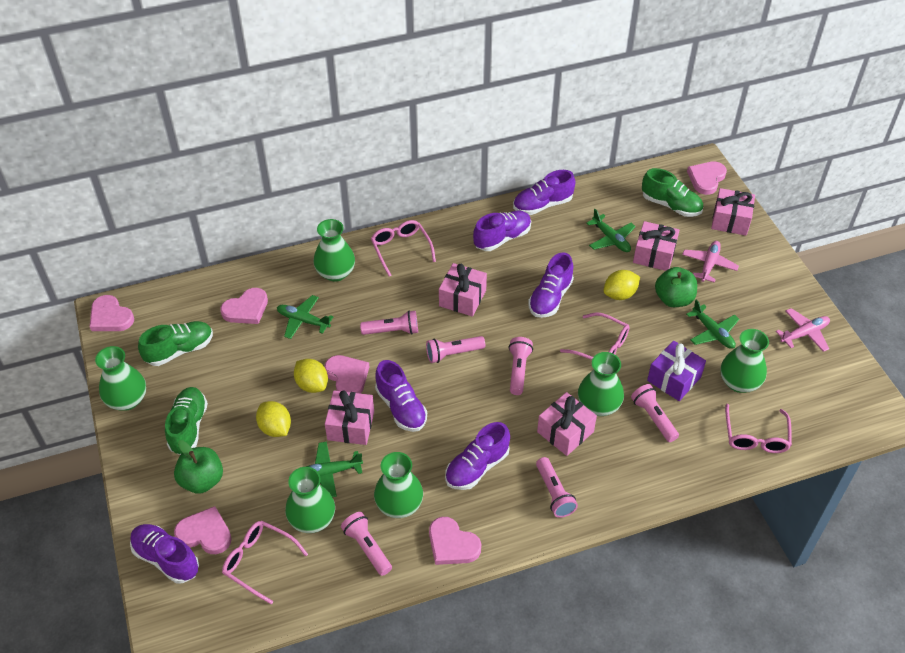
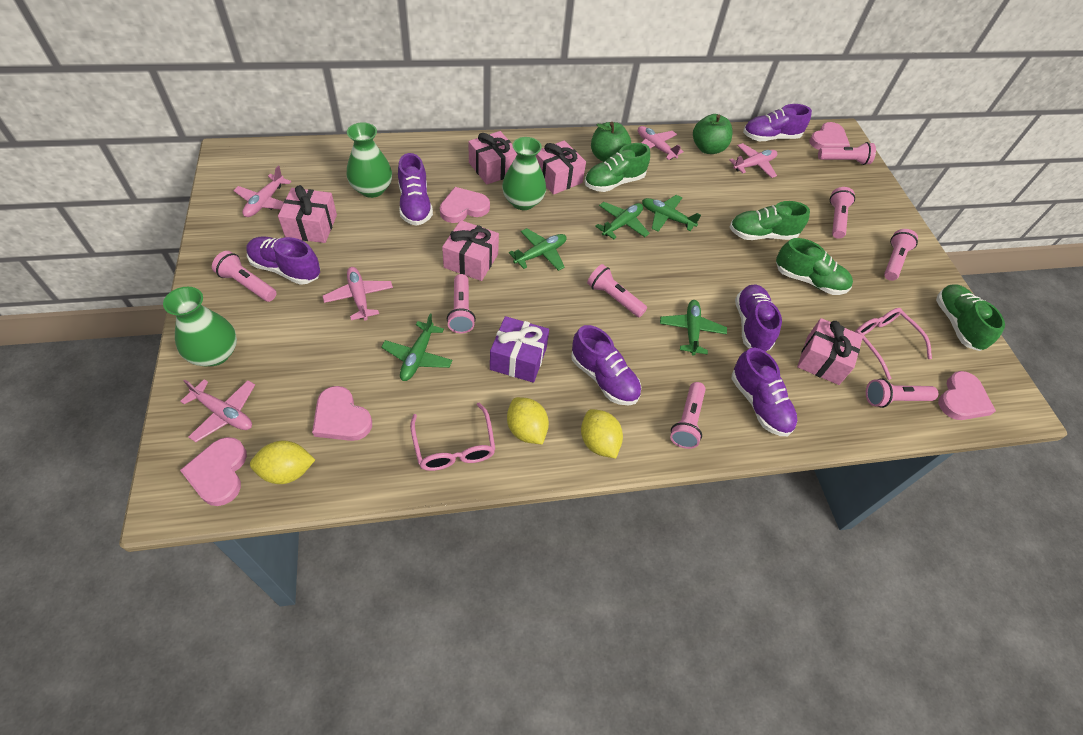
green plane: 4 -> 5
green shoe: 3 -> 4
green vase: 6 -> 3
pink flashlight: 6 -> 8
pink glasses: 4 -> 2
pink heart: 6 -> 5
pink plane: 2 -> 5

